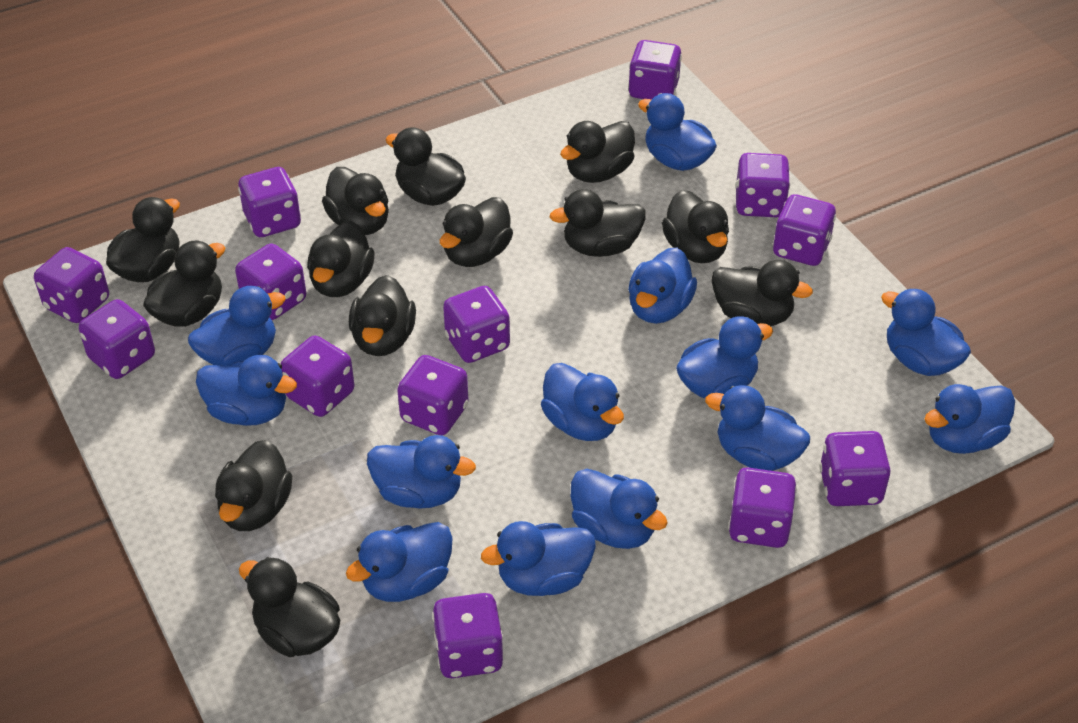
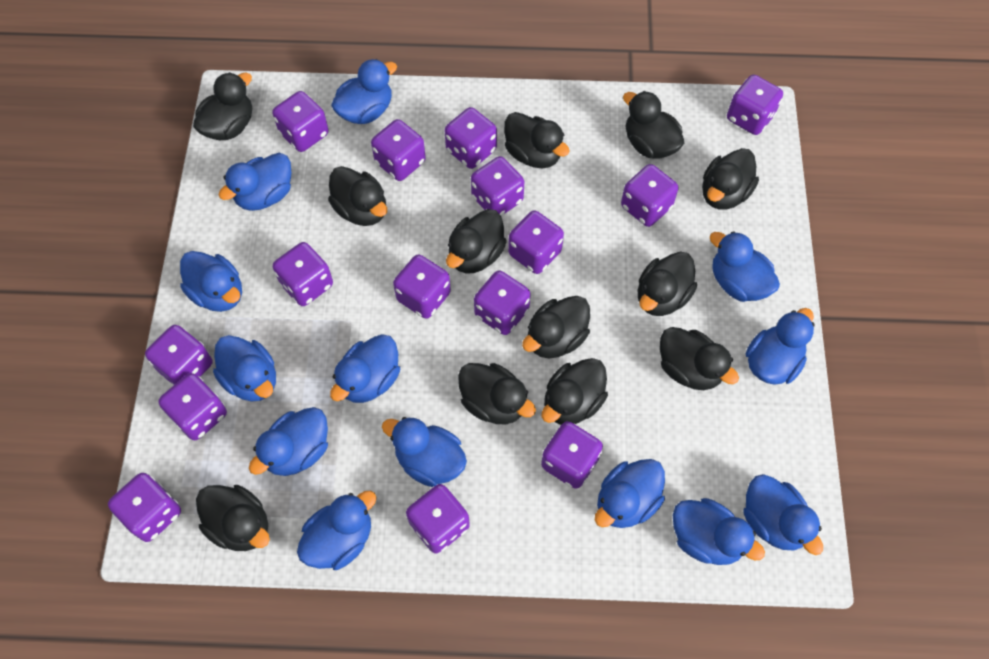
black duck: 13 -> 12
purple dice: 13 -> 15

